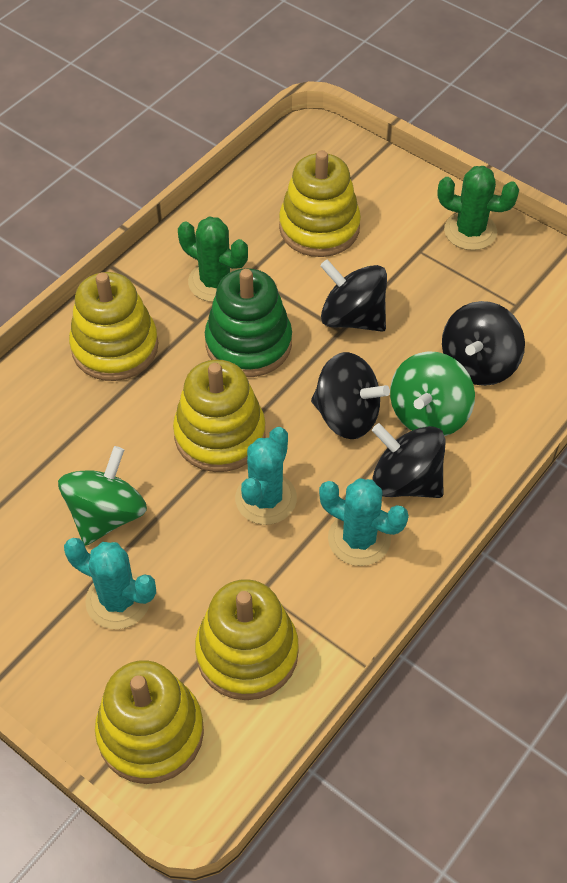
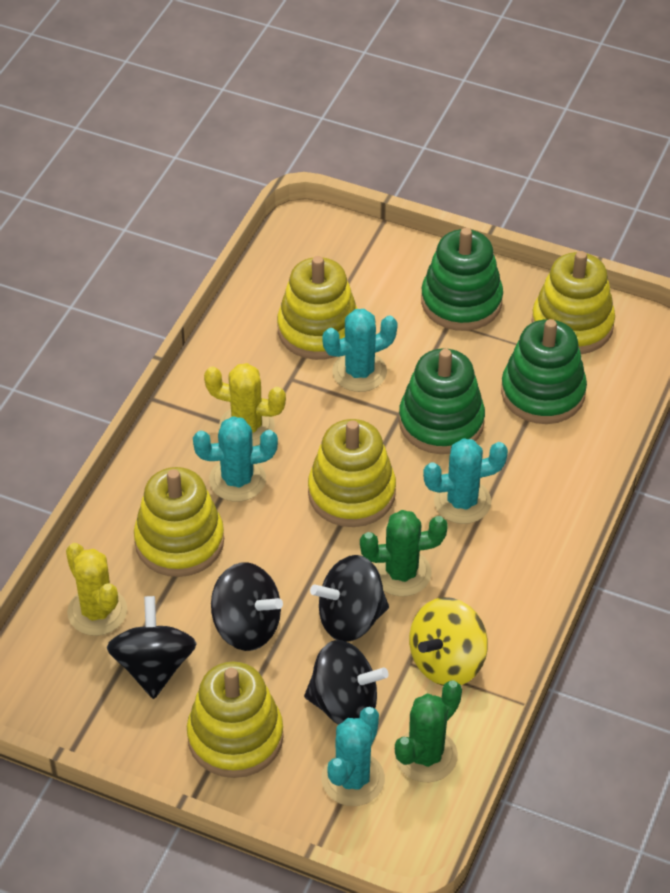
green spinning top: 2 -> 0
green stacking toy: 1 -> 3
turquoise cactus: 3 -> 4
yellow cactus: 0 -> 2
yellow spinning top: 0 -> 1

